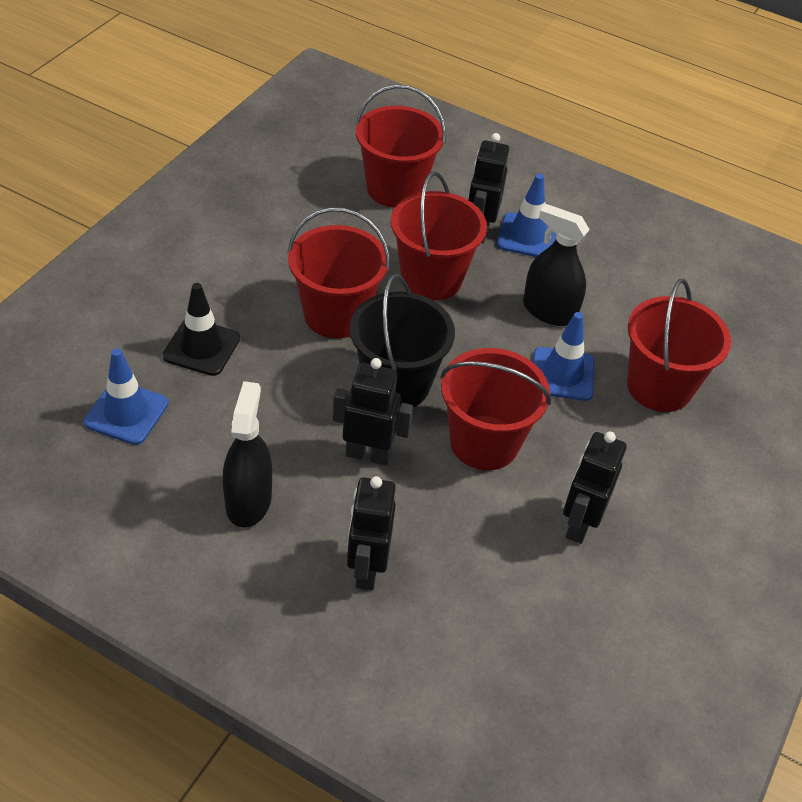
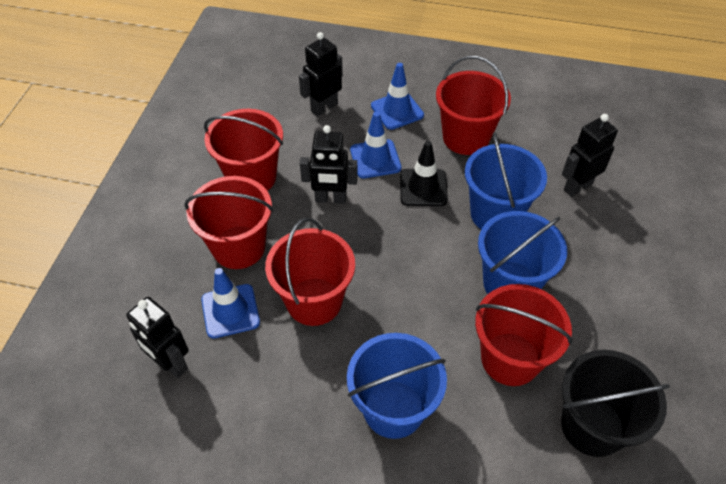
black spray bottle: 2 -> 0
blue bucket: 0 -> 3

